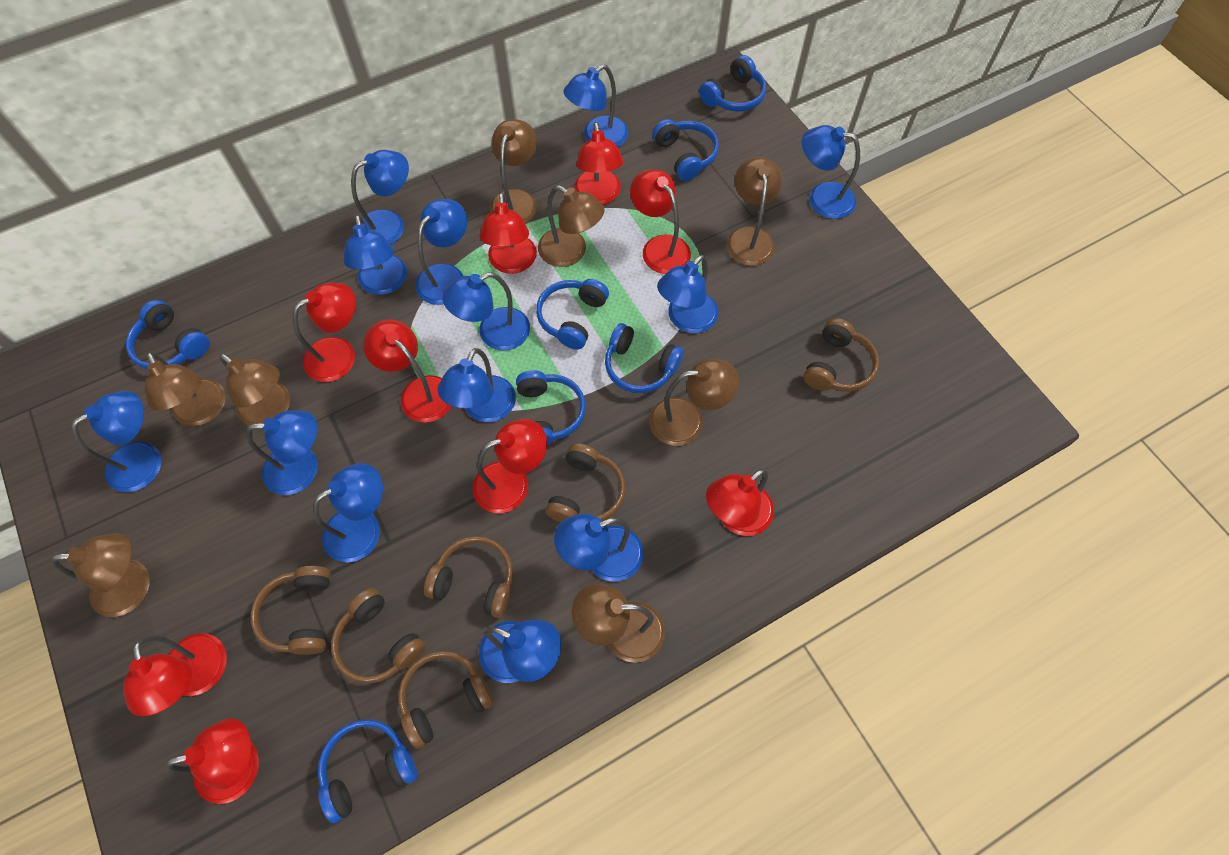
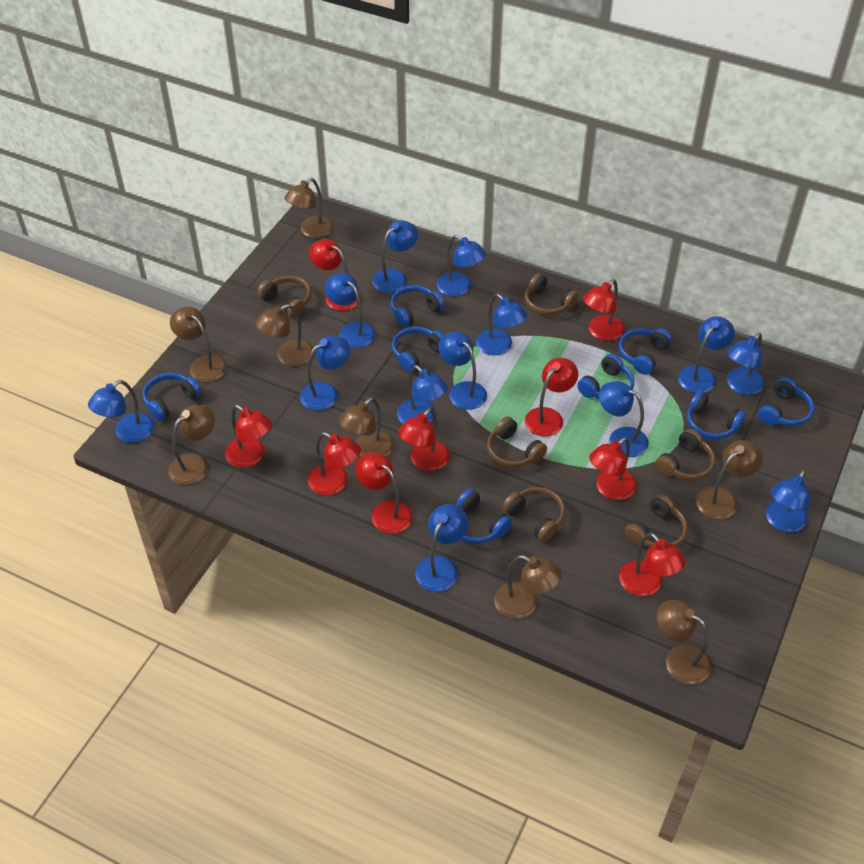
blue headphones: 7 -> 8

